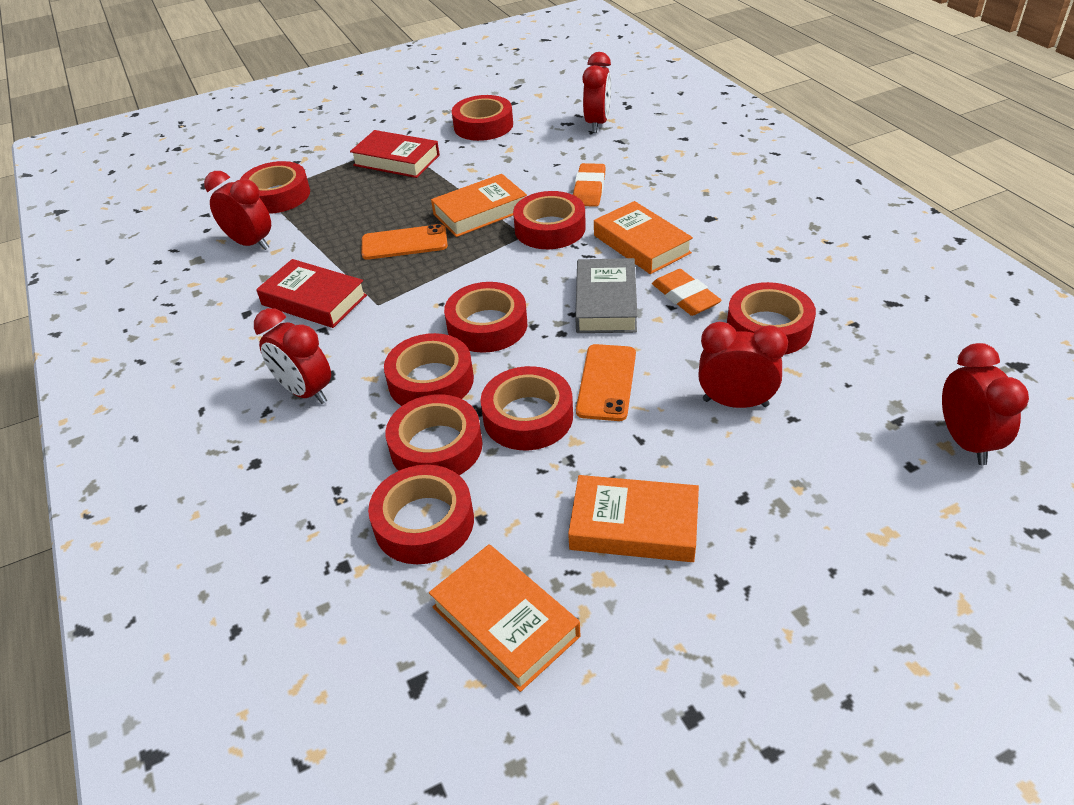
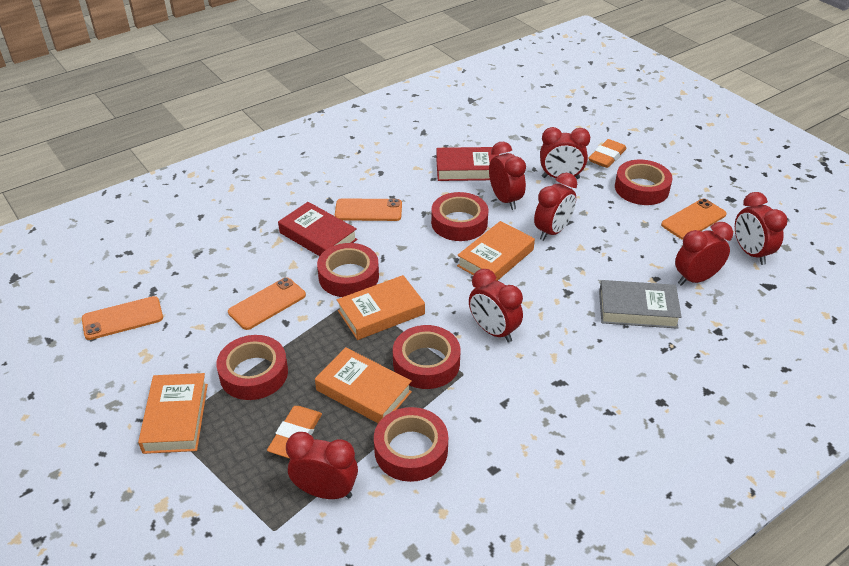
orange phone: 2 -> 4
red clock: 5 -> 7
red tape: 9 -> 6

